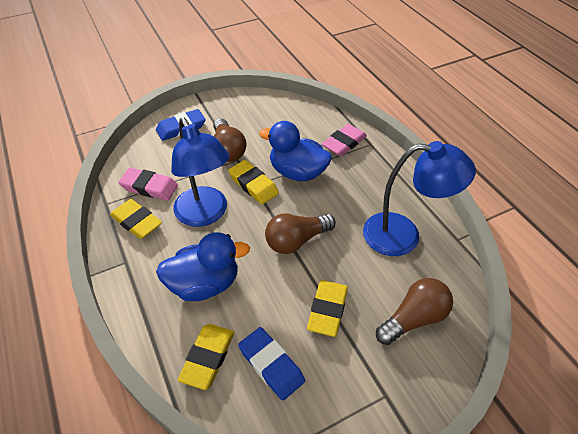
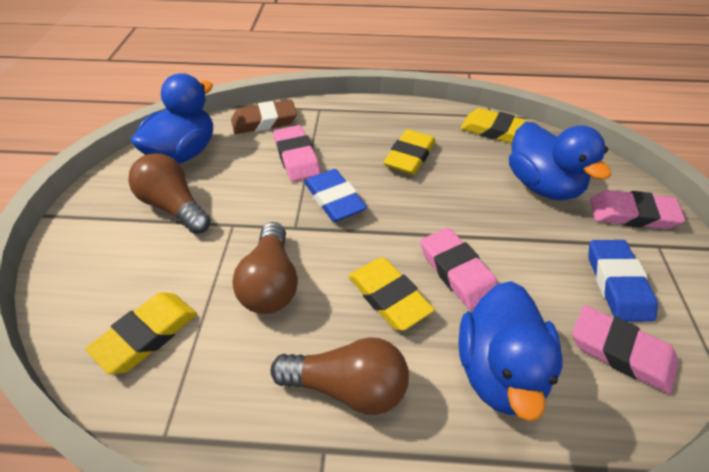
blue duck: 2 -> 3
blue lamp: 2 -> 0
brown eraser: 0 -> 1
pink eraser: 2 -> 4

